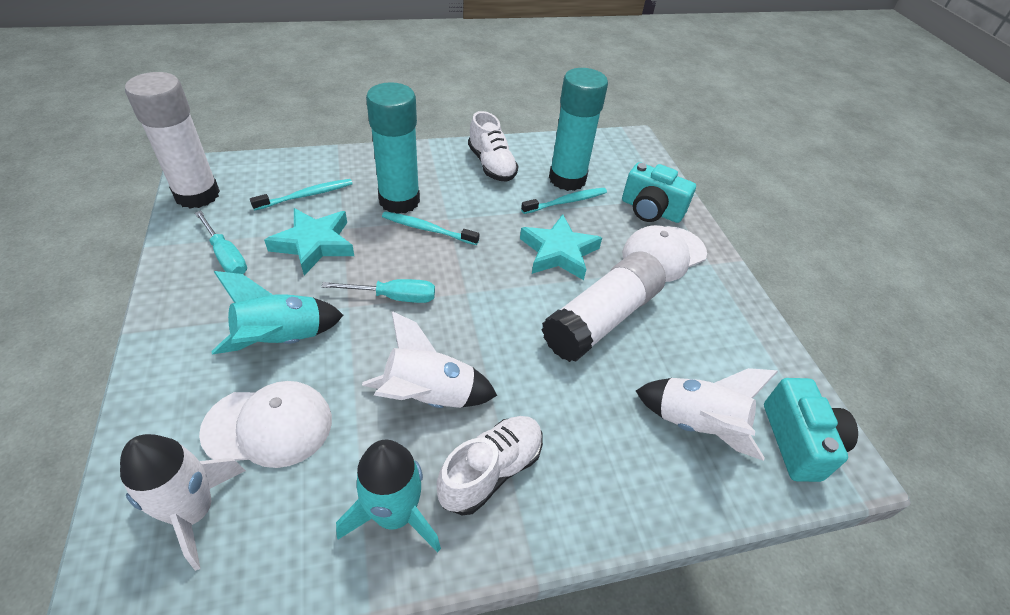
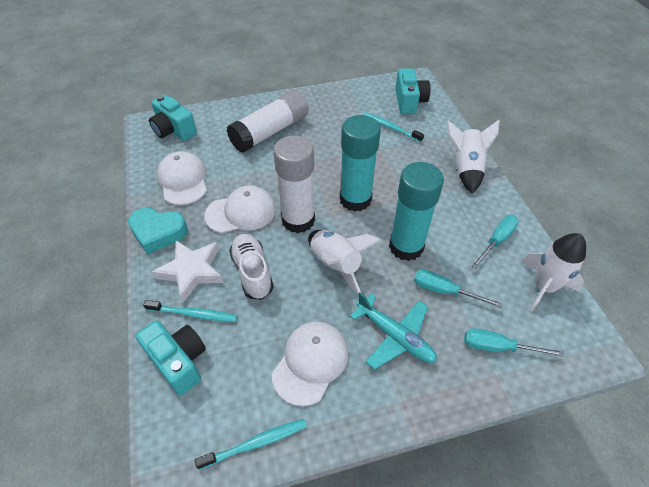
turquoise camera: 2 -> 3
turquoise heart: 0 -> 1
turquoise plane: 0 -> 1
turquoise rocket: 2 -> 0
turquoise screwdriver: 2 -> 3
turquoise star: 2 -> 0
white cap: 2 -> 3
white shoe: 2 -> 1
white star: 0 -> 1

